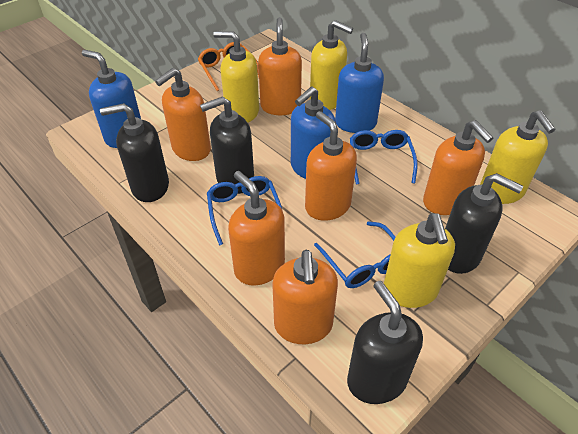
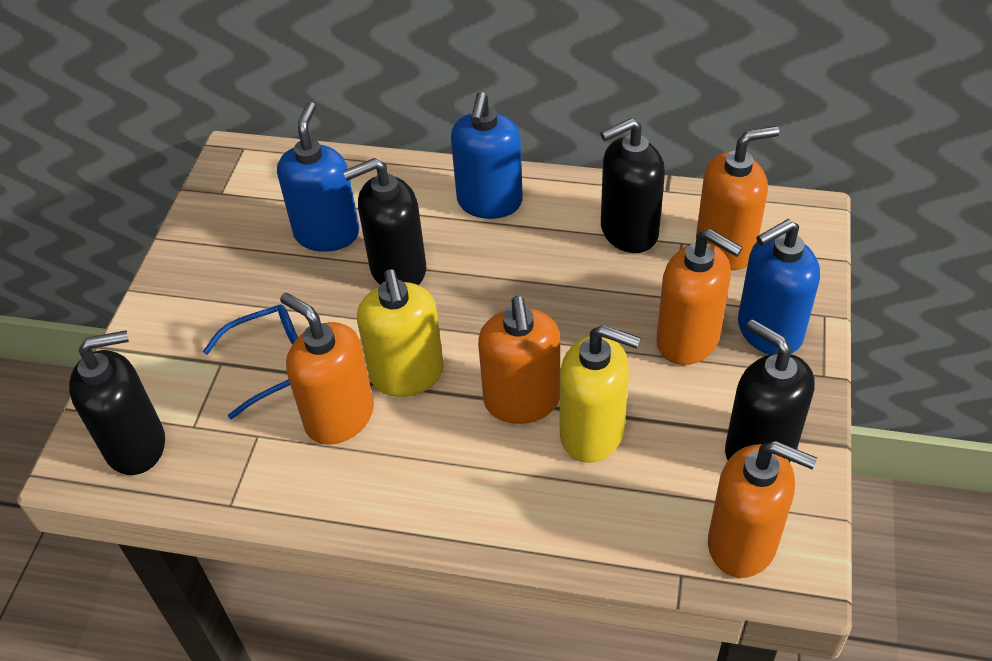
blue glasses: 3 -> 1
orange glasses: 1 -> 0
orange soap dispenser: 6 -> 5
yellow soap dispenser: 4 -> 2

